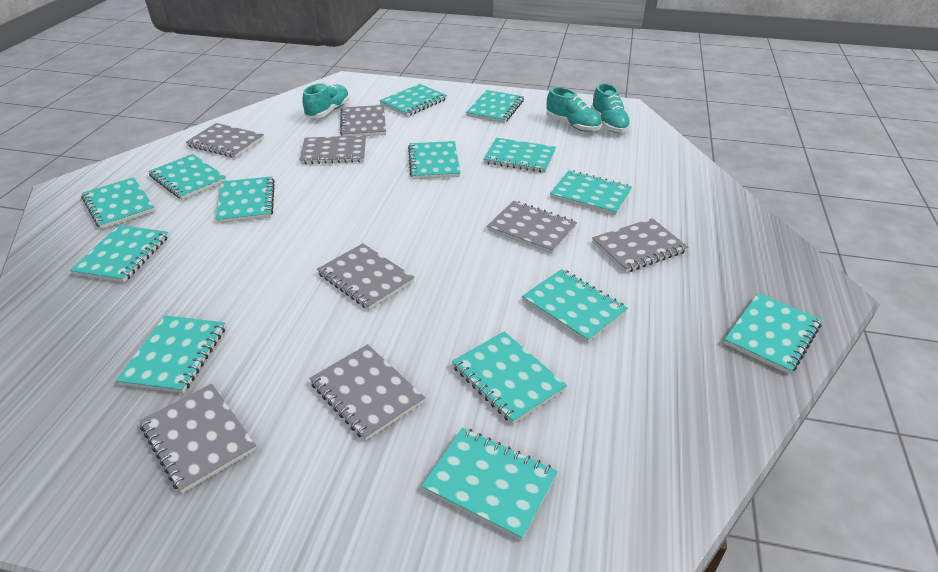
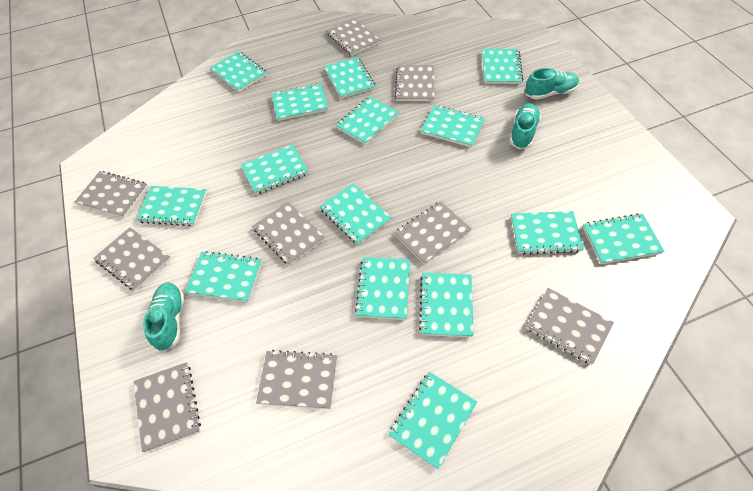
grey notebook: 8 -> 9
turquoise notebook: 14 -> 15

